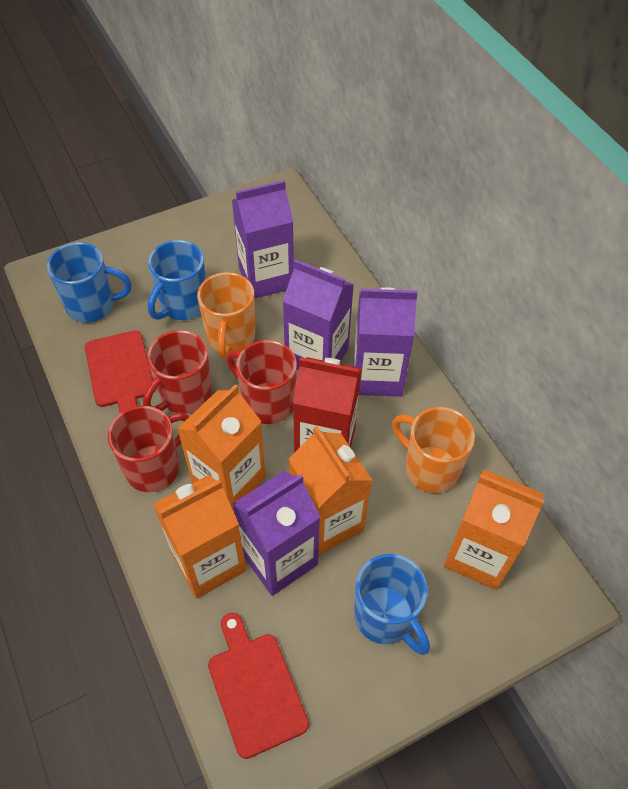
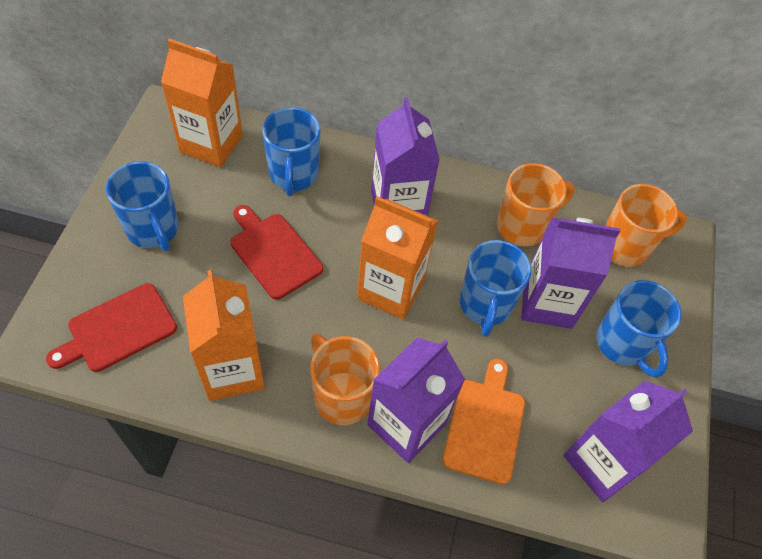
blue mug: 3 -> 4
orange carton: 4 -> 3
orange cutting board: 0 -> 1
orange mug: 2 -> 3
red carton: 1 -> 0
red mug: 3 -> 0

